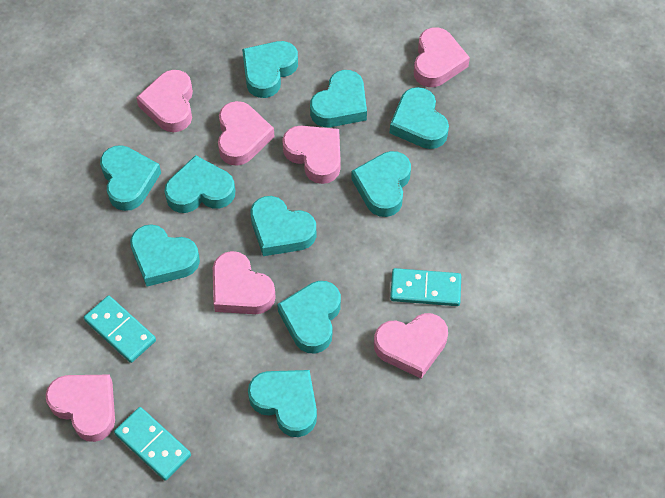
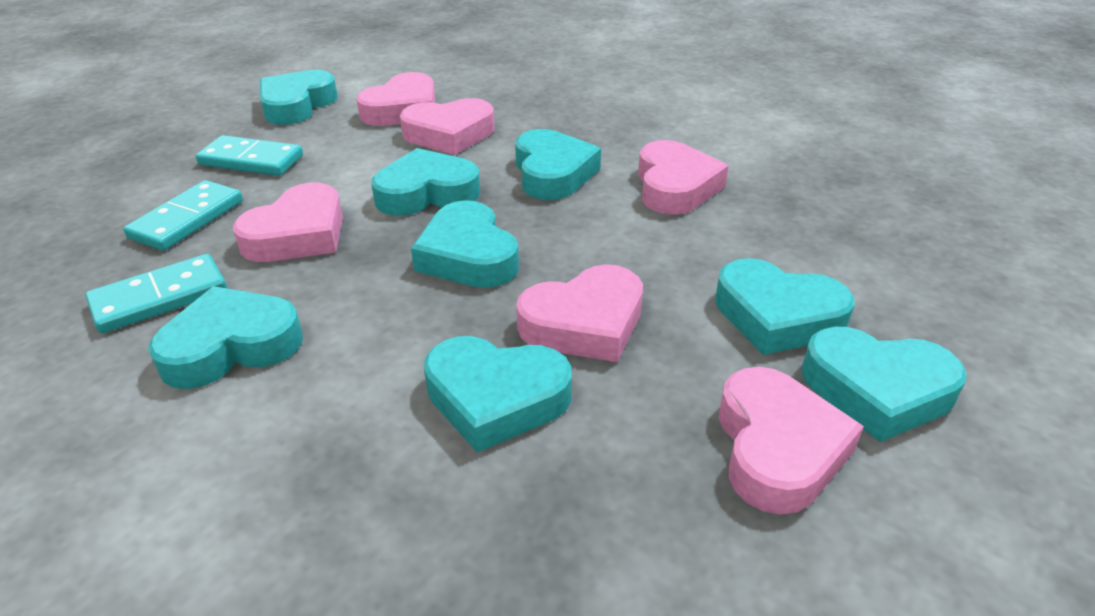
pink heart: 7 -> 6
turquoise heart: 10 -> 8

